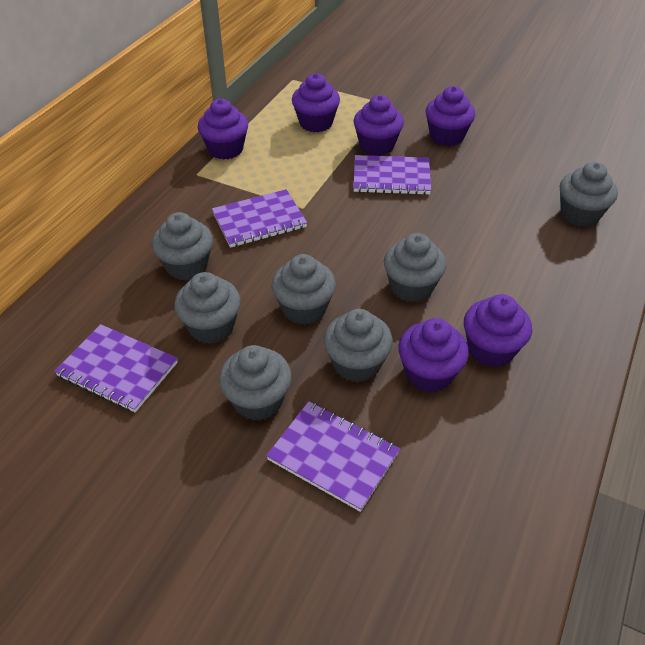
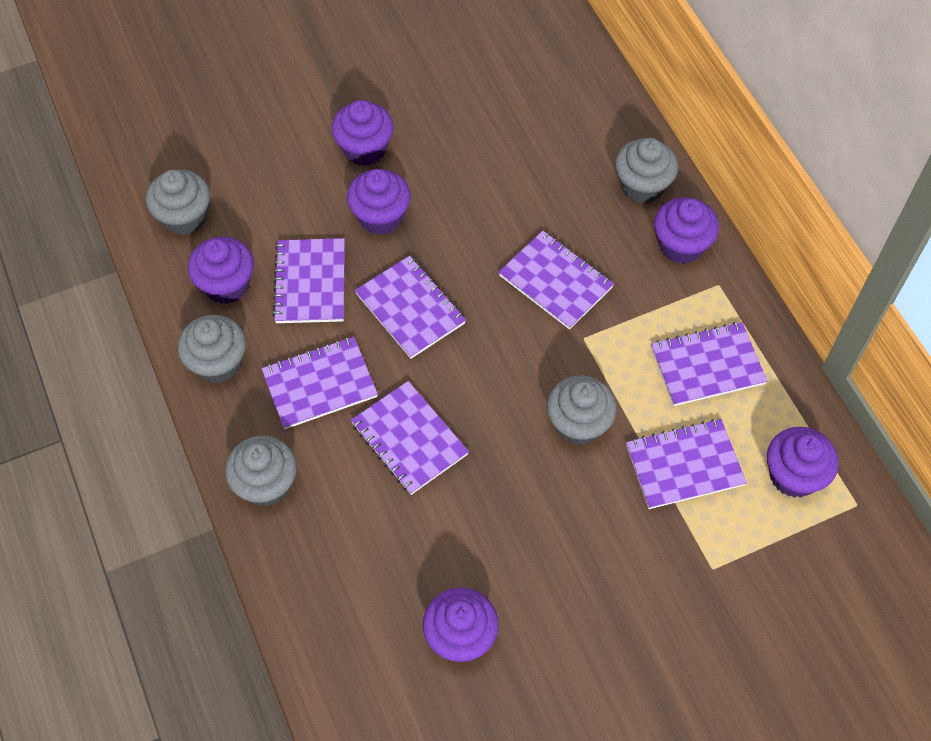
grey cupcake: 7 -> 5
purple notebook: 4 -> 7

